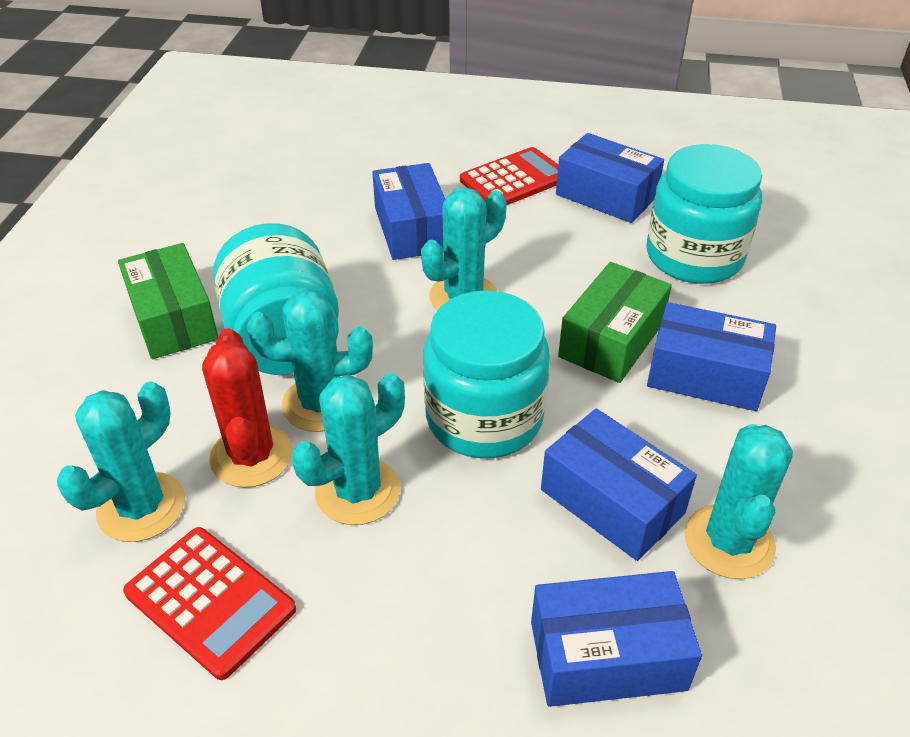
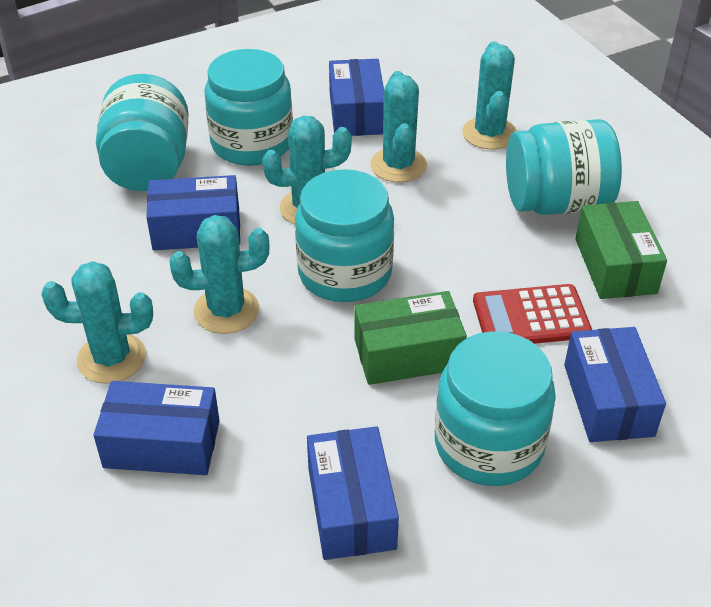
red cactus: 1 -> 0
red calculator: 2 -> 1
turquoise jar: 3 -> 5

